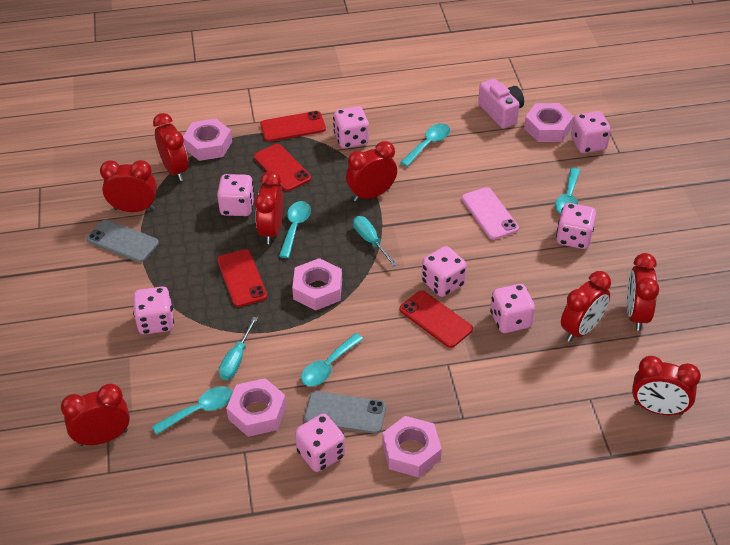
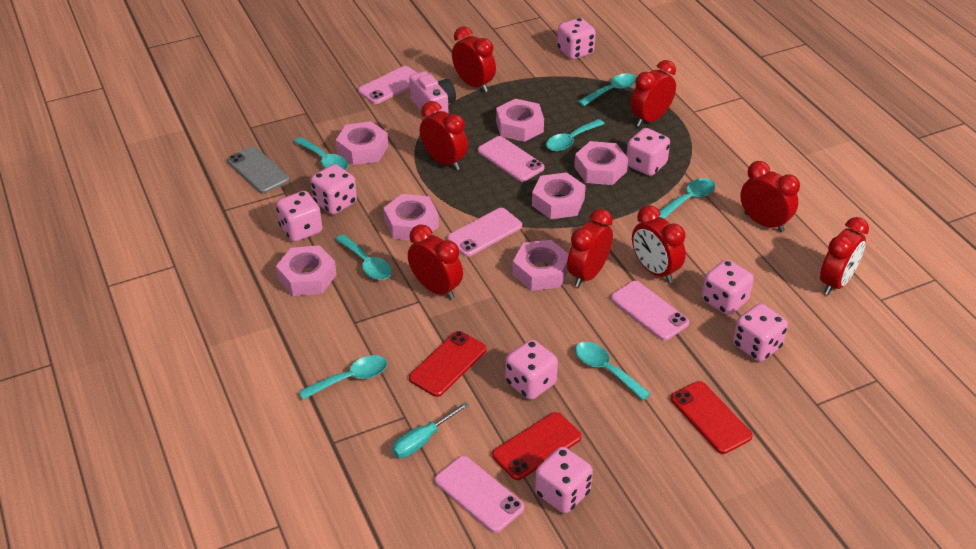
grey phone: 2 -> 1
pink nut: 5 -> 7
pink phone: 1 -> 5
red phone: 4 -> 3
turquoise screwdriver: 2 -> 1
turquoise spoon: 5 -> 7

